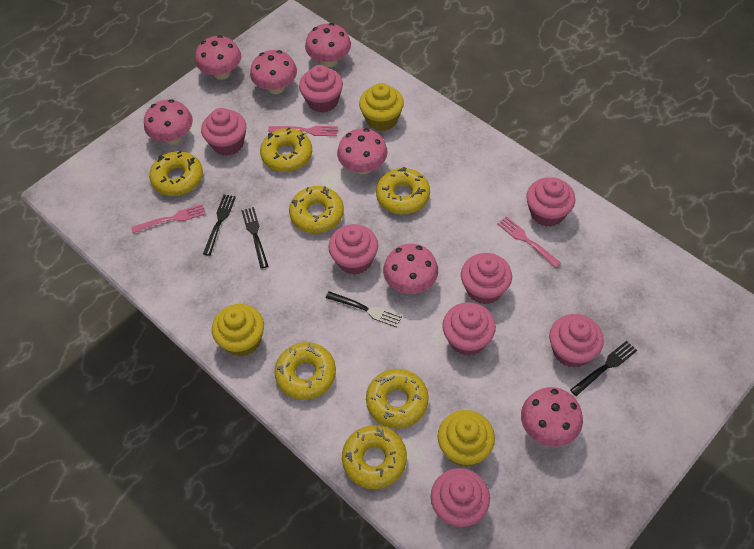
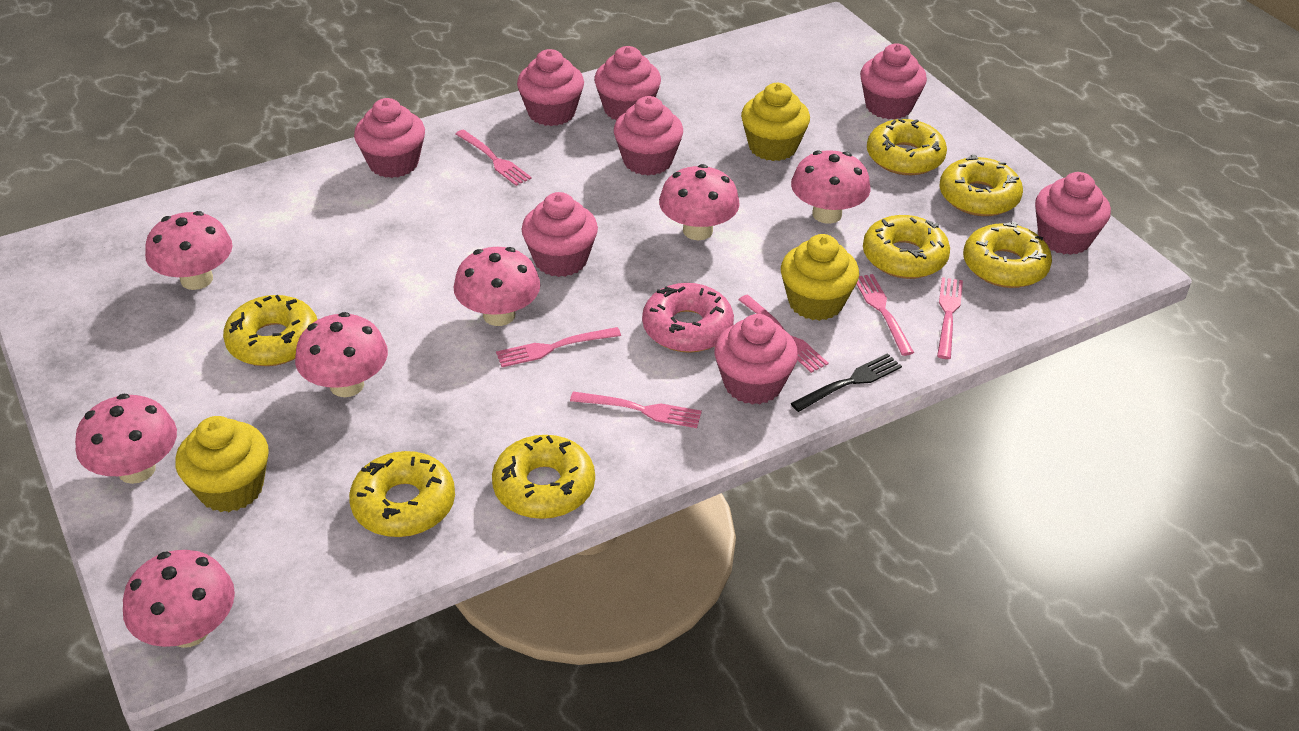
black fork: 4 -> 1
pink donut: 0 -> 1
pink fork: 3 -> 6

